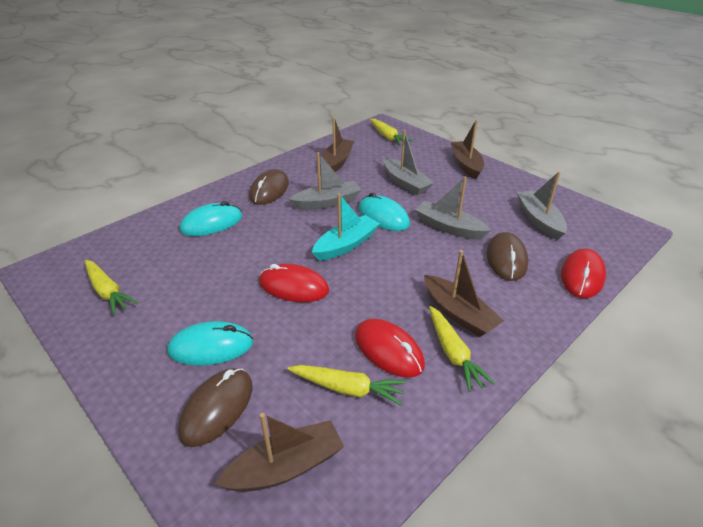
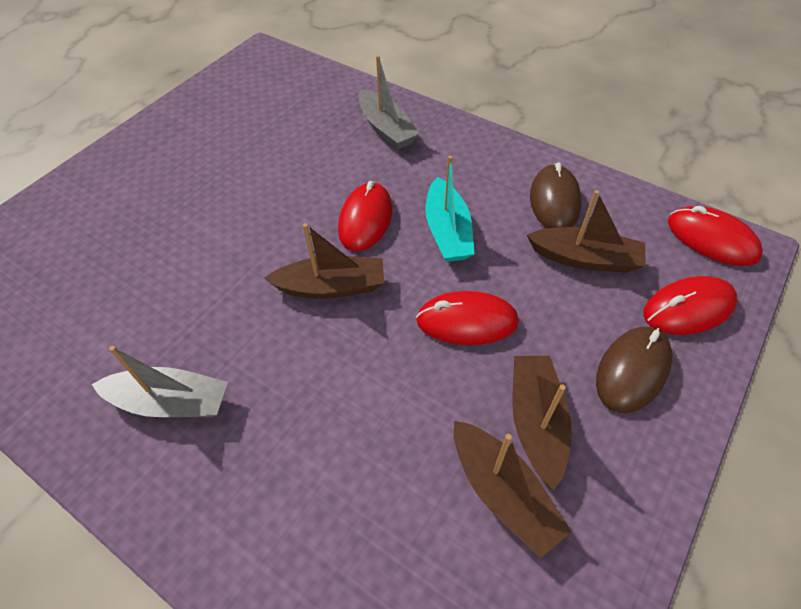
brown mouse: 3 -> 2
grey boat: 4 -> 2
red mouse: 3 -> 4
turquoise mouse: 3 -> 0
yellow carrot: 4 -> 0

